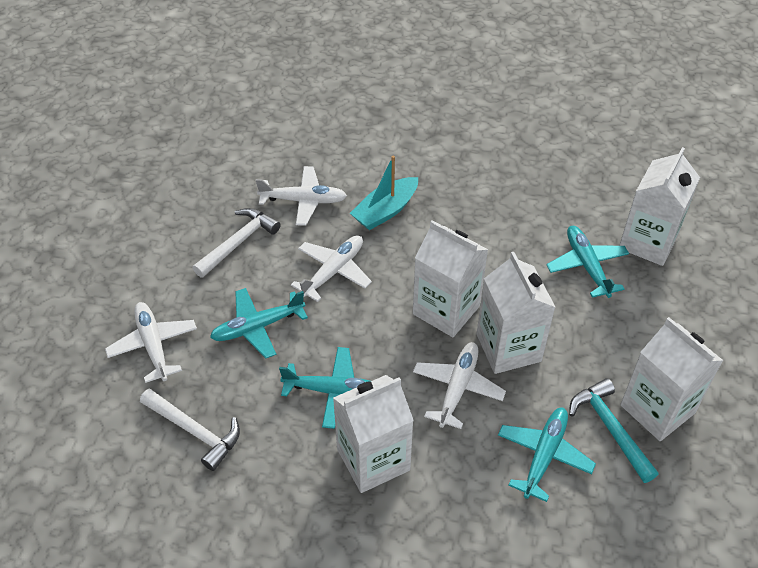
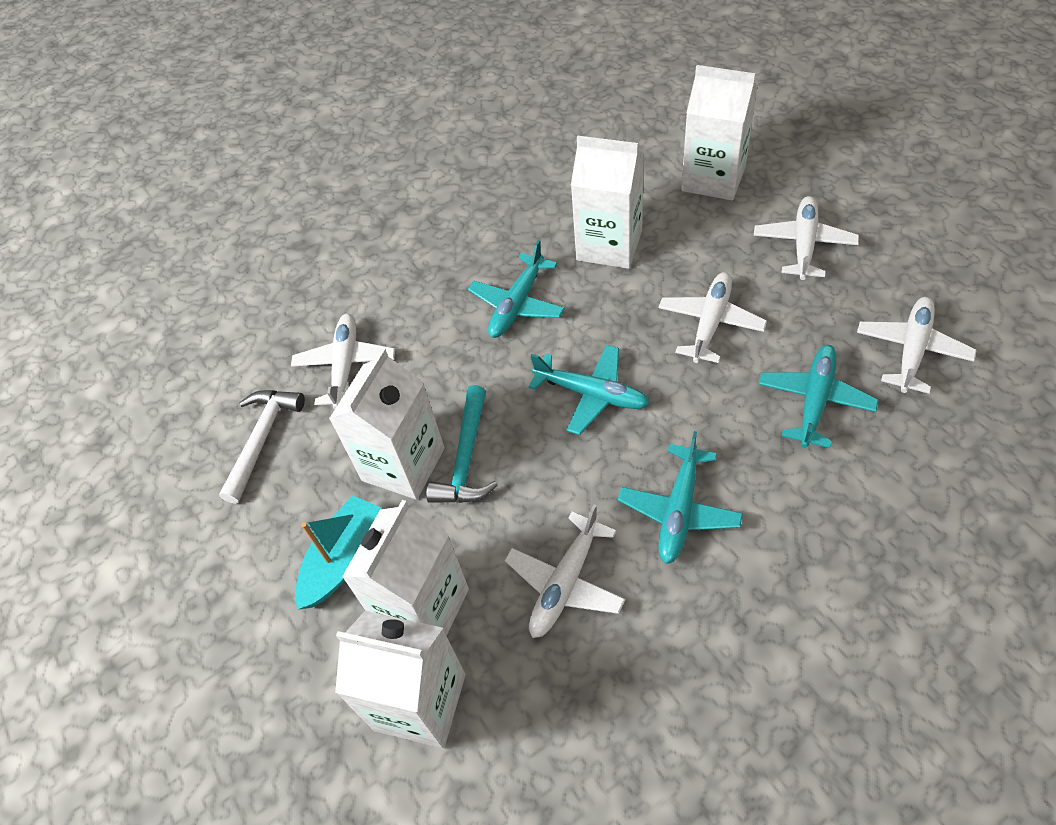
white hammer: 2 -> 1
white plane: 4 -> 5

